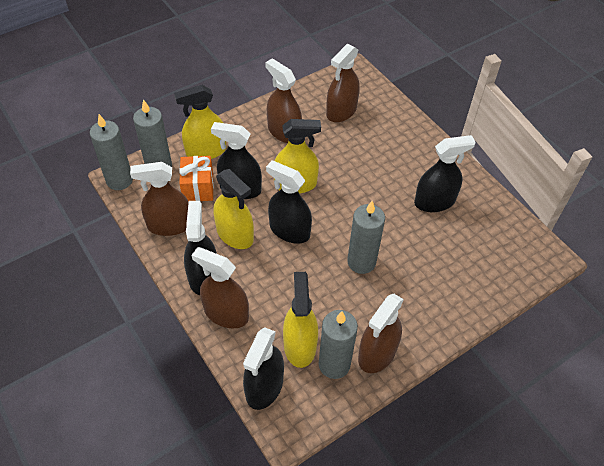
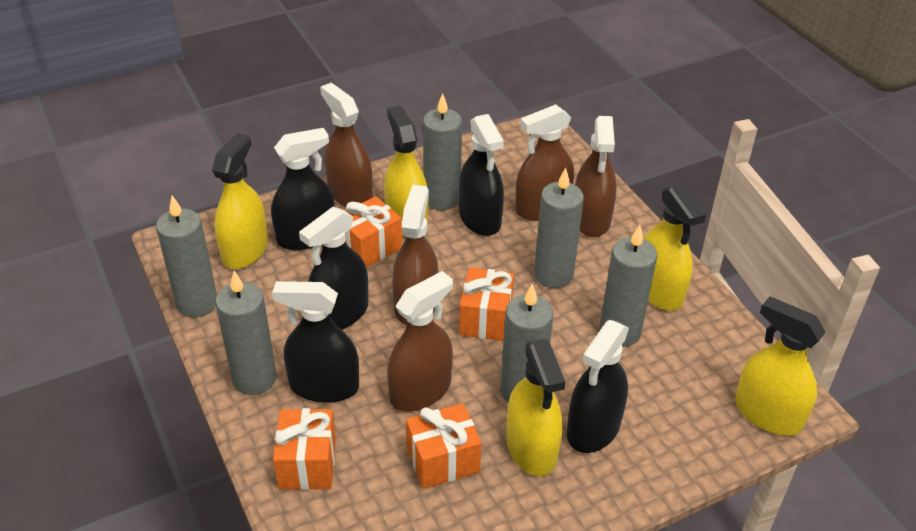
grey candle: 4 -> 6
orange gift: 1 -> 4
yellow spray bottle: 4 -> 5

